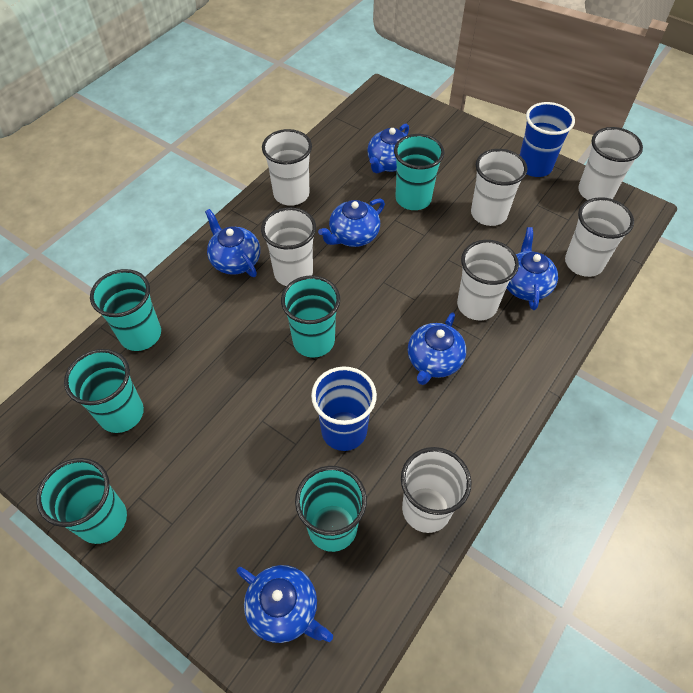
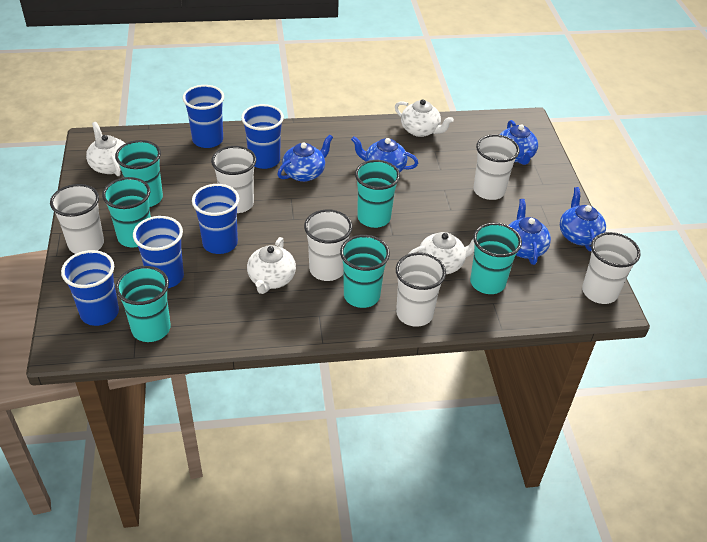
blue cup: 2 -> 5
blue teapot: 6 -> 5
white cup: 7 -> 6
white teapot: 0 -> 4

